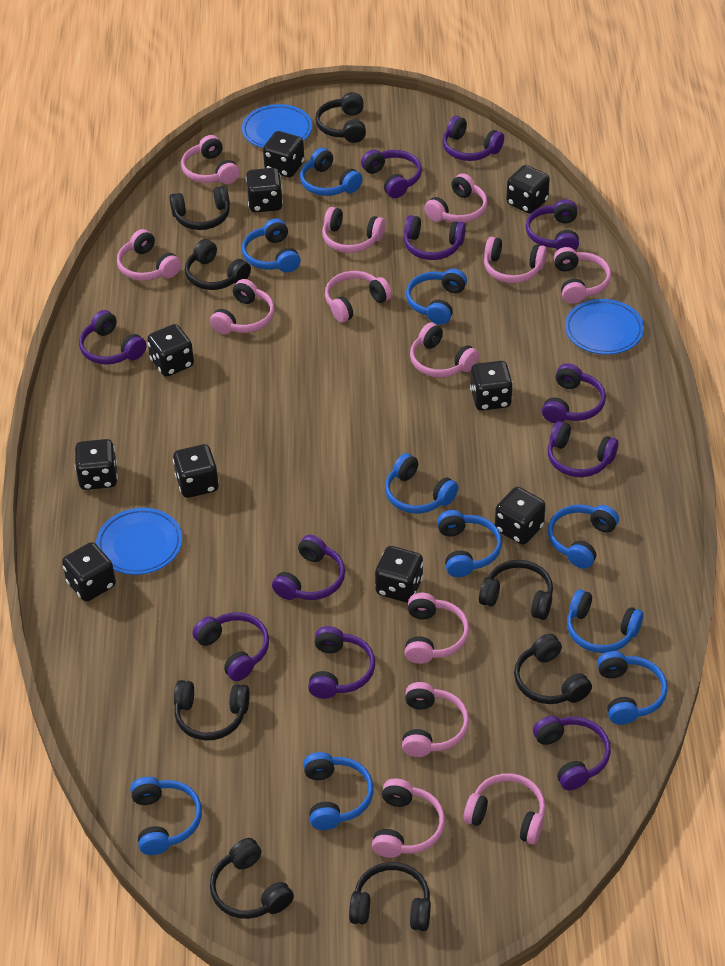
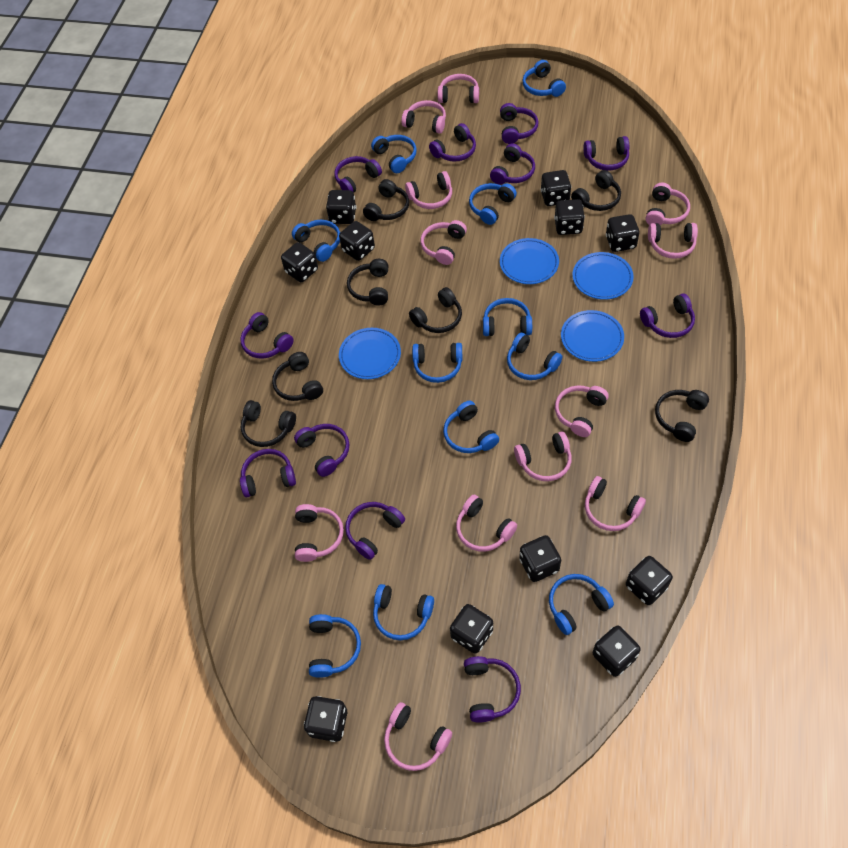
black dice: 10 -> 11
black headphones: 8 -> 7
blue headphones: 10 -> 11
blue plate: 3 -> 4
pink headphones: 13 -> 12

